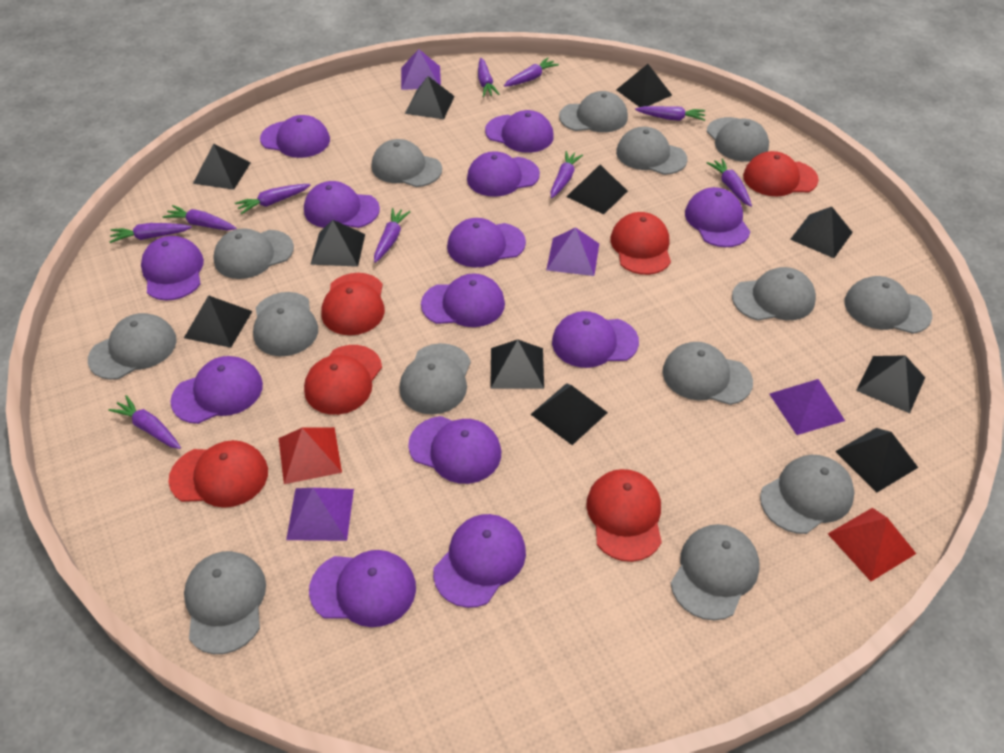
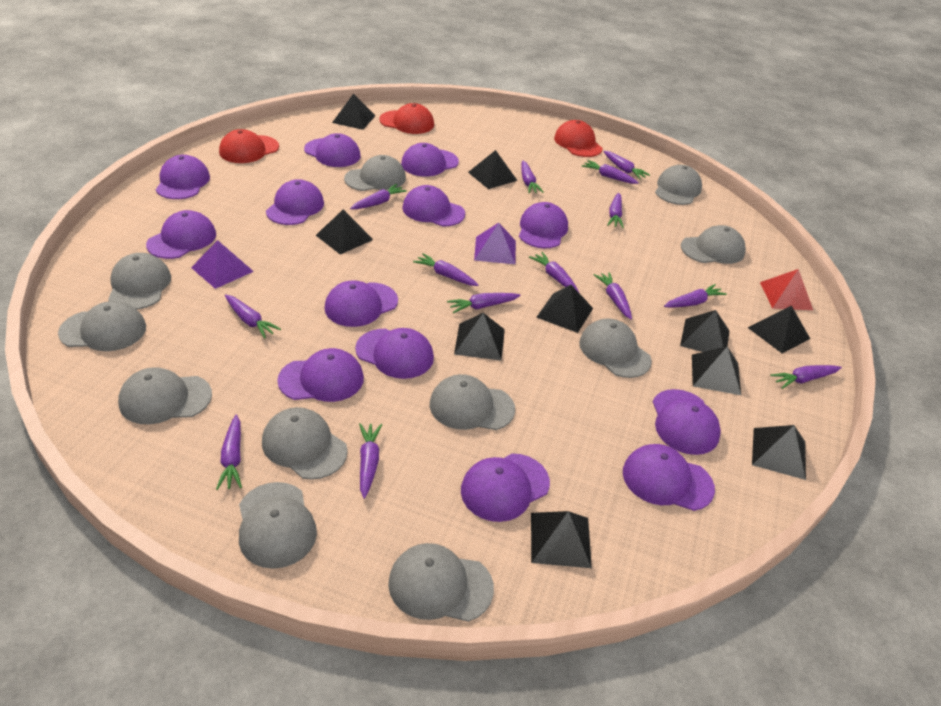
black pyramid: 11 -> 10
grey cap: 14 -> 11
purple carrot: 10 -> 14
purple pyramid: 4 -> 2
red cap: 6 -> 3
red pyramid: 2 -> 1

